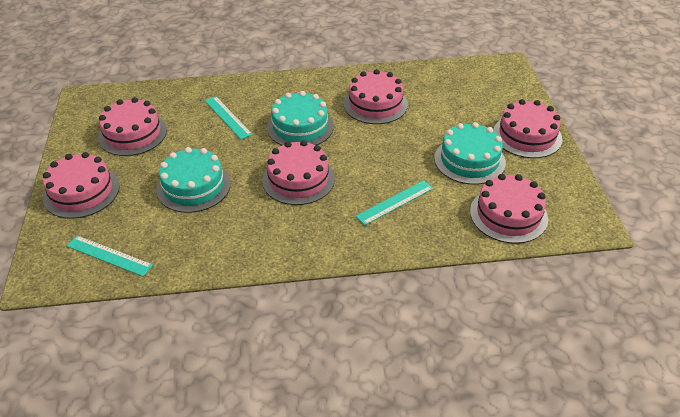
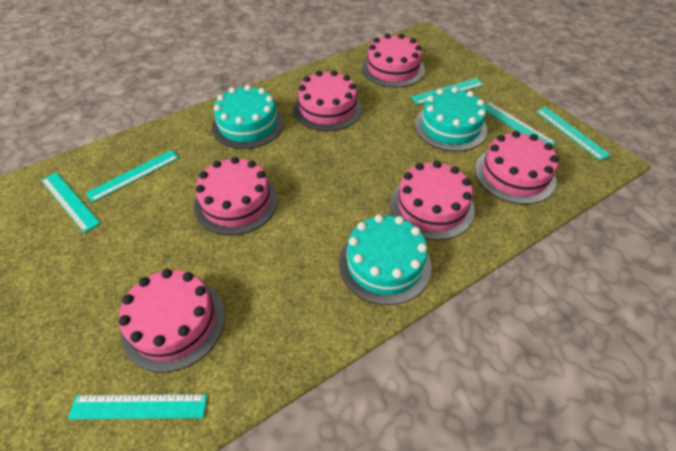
turquoise ruler: 3 -> 6

